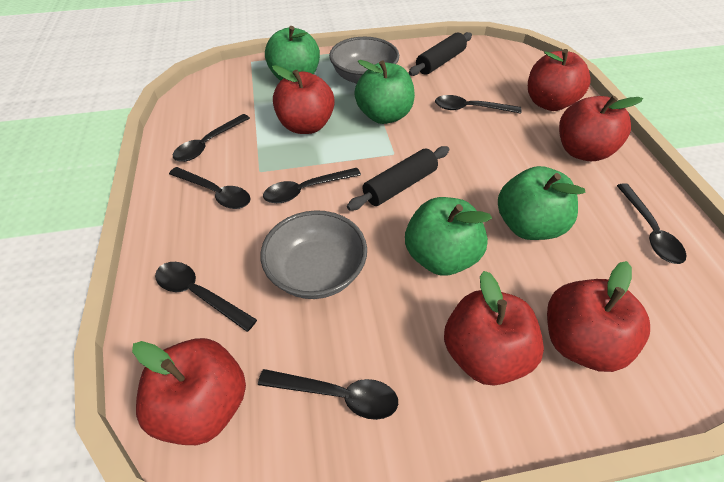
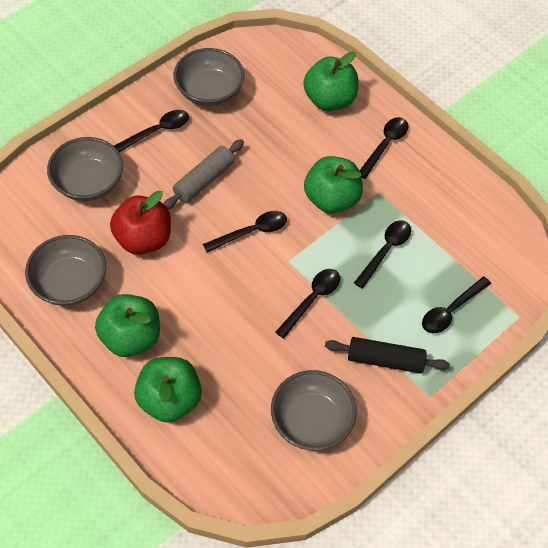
black rolling pin: 2 -> 1
black spoon: 7 -> 6
grey bowl: 2 -> 4
grey rolling pin: 0 -> 1
red apple: 6 -> 1

